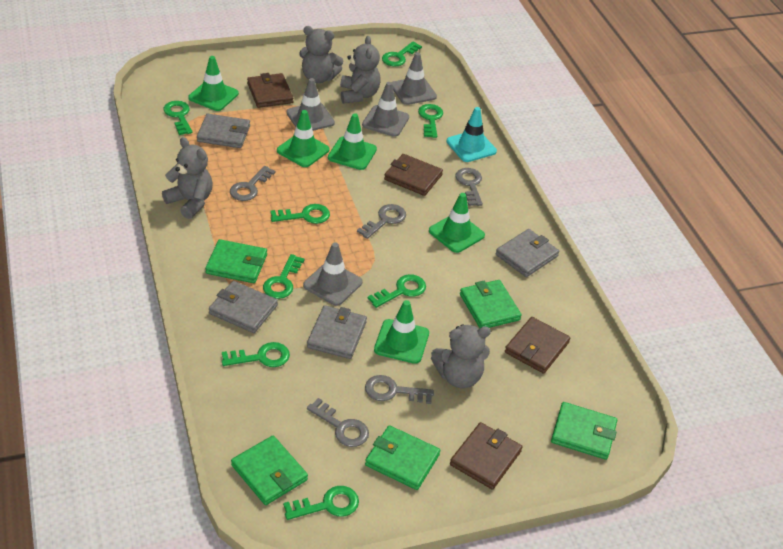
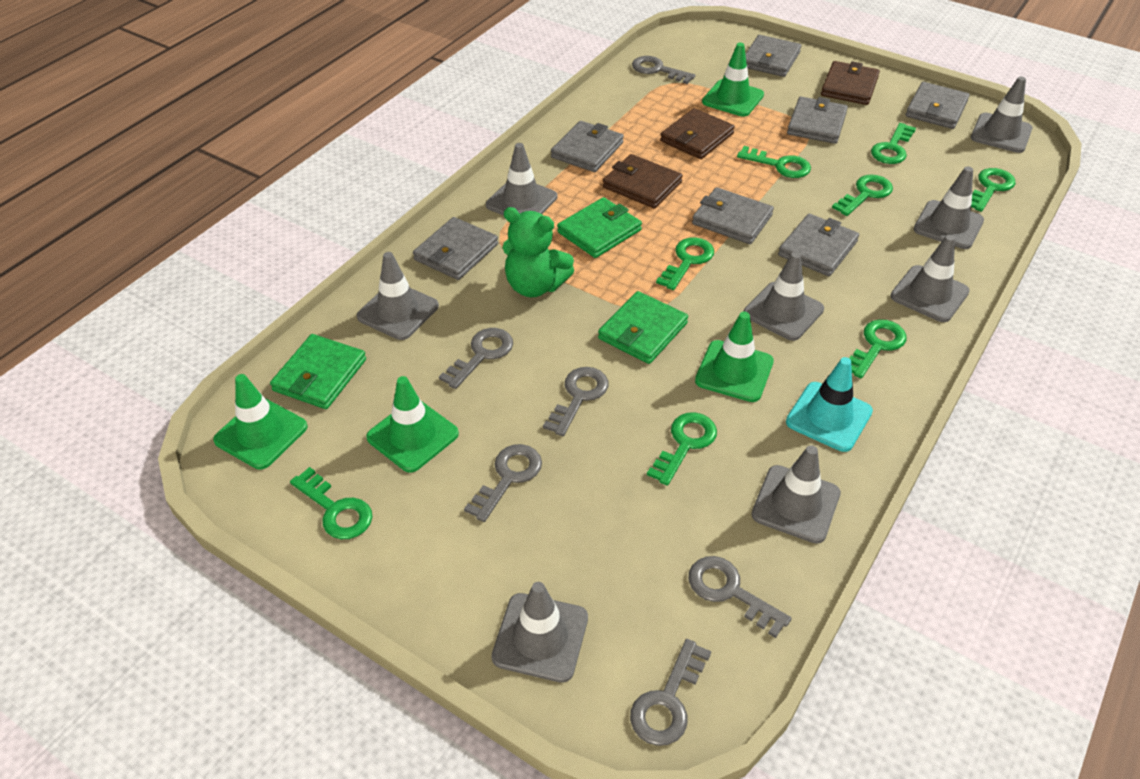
brown wallet: 4 -> 3
green teddy bear: 0 -> 1
green traffic cone: 5 -> 4
green wallet: 5 -> 3
grey key: 5 -> 6
grey teddy bear: 4 -> 0
grey traffic cone: 4 -> 8
grey wallet: 4 -> 7

